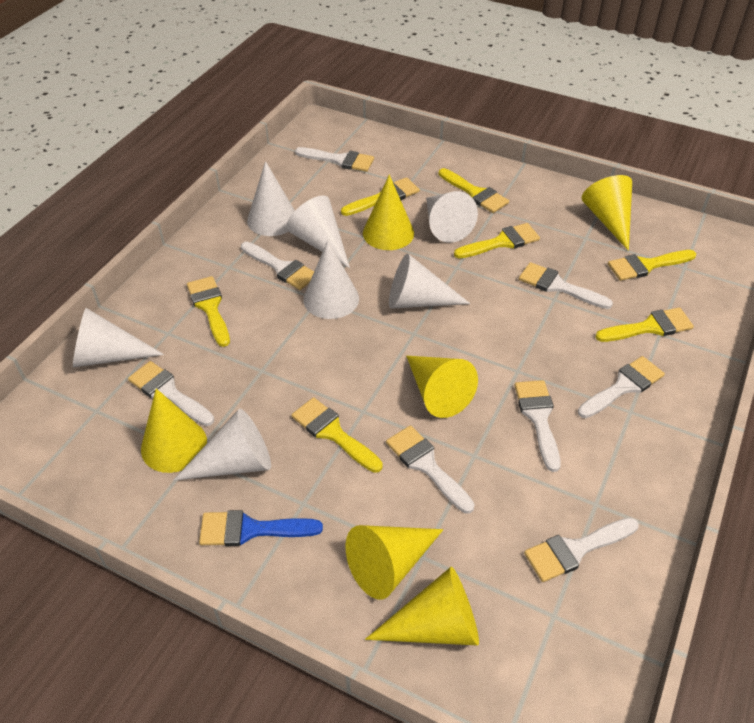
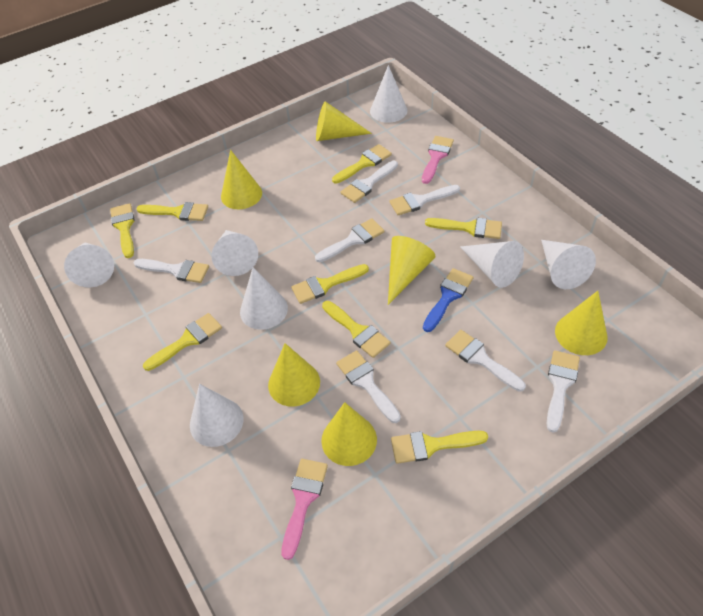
pink brush: 0 -> 2
white brush: 8 -> 7
yellow brush: 7 -> 8

